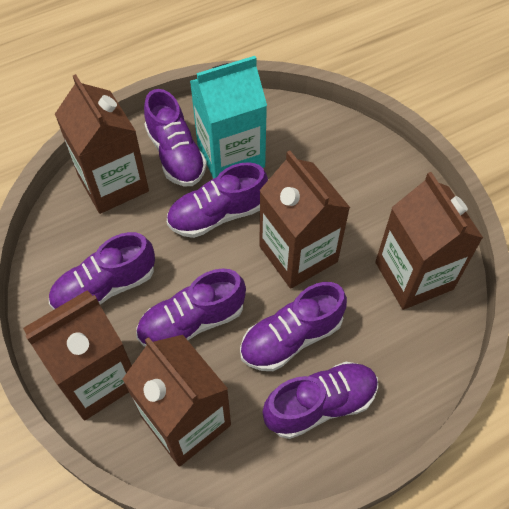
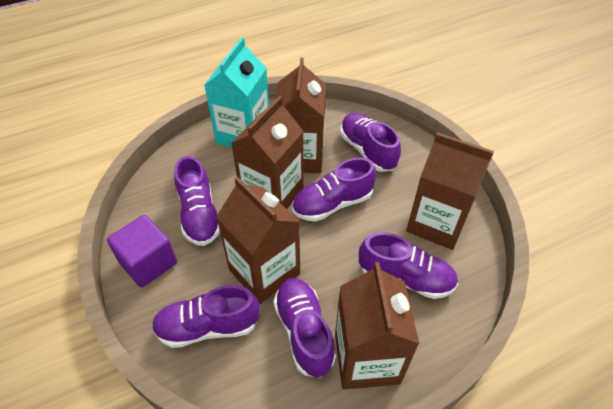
purple cube: 0 -> 1

